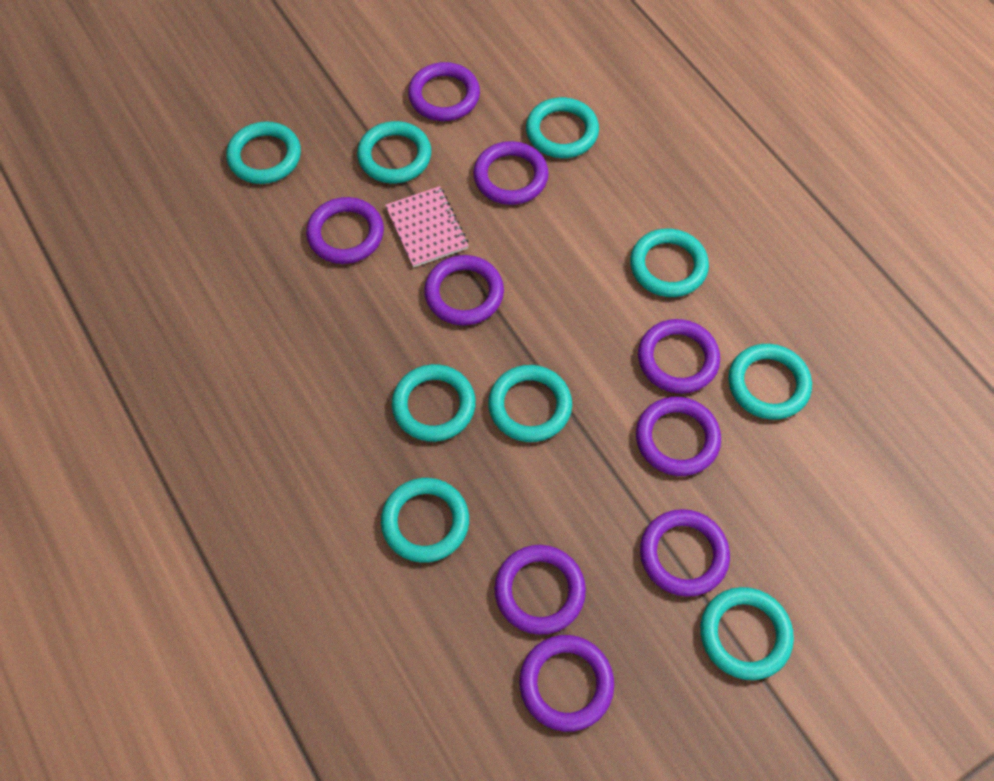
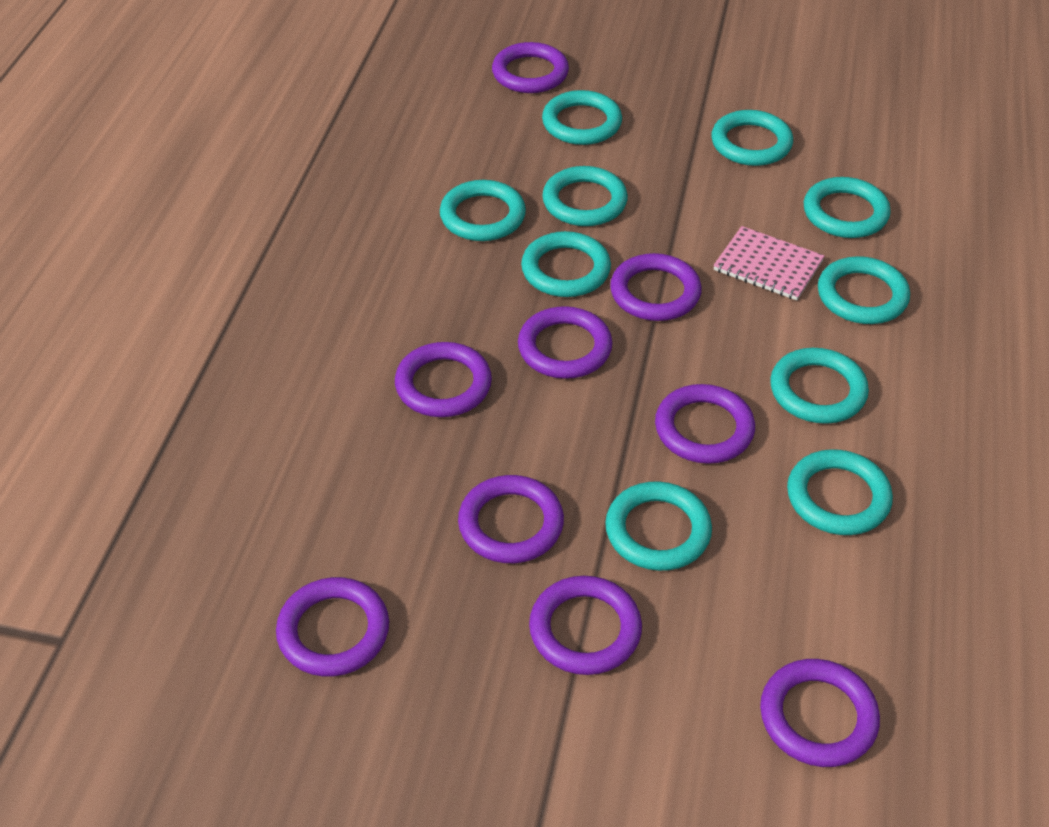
turquoise ring: 9 -> 10

